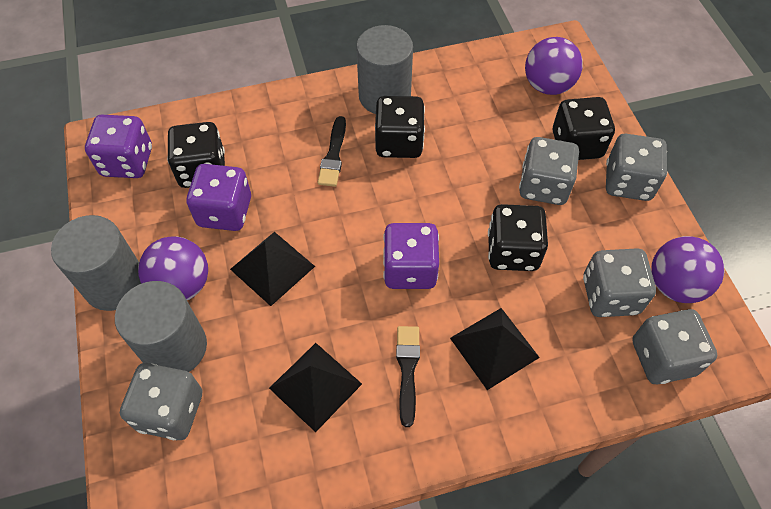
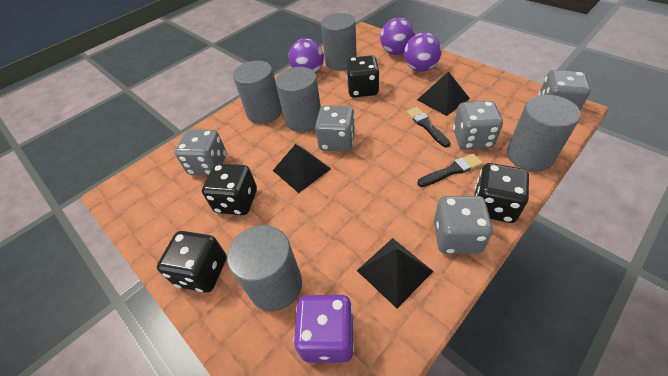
grey cylinder: 3 -> 5
purple dice: 3 -> 1

